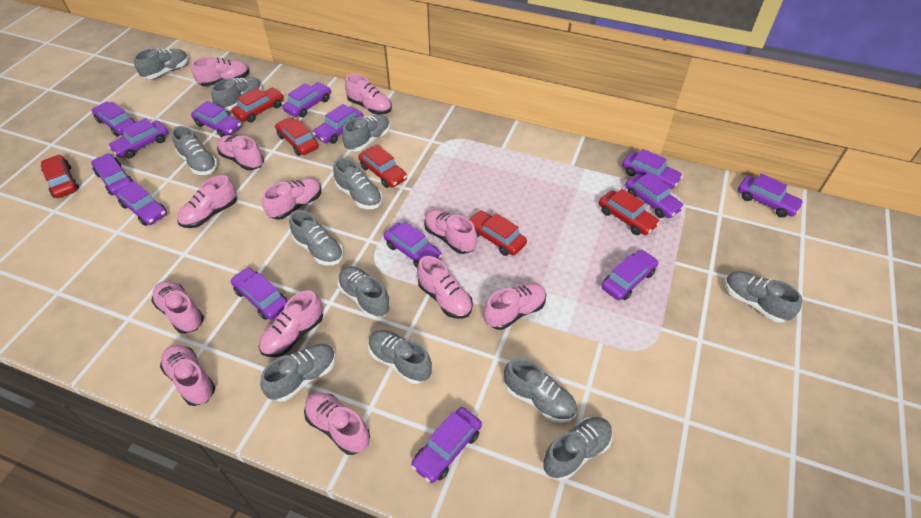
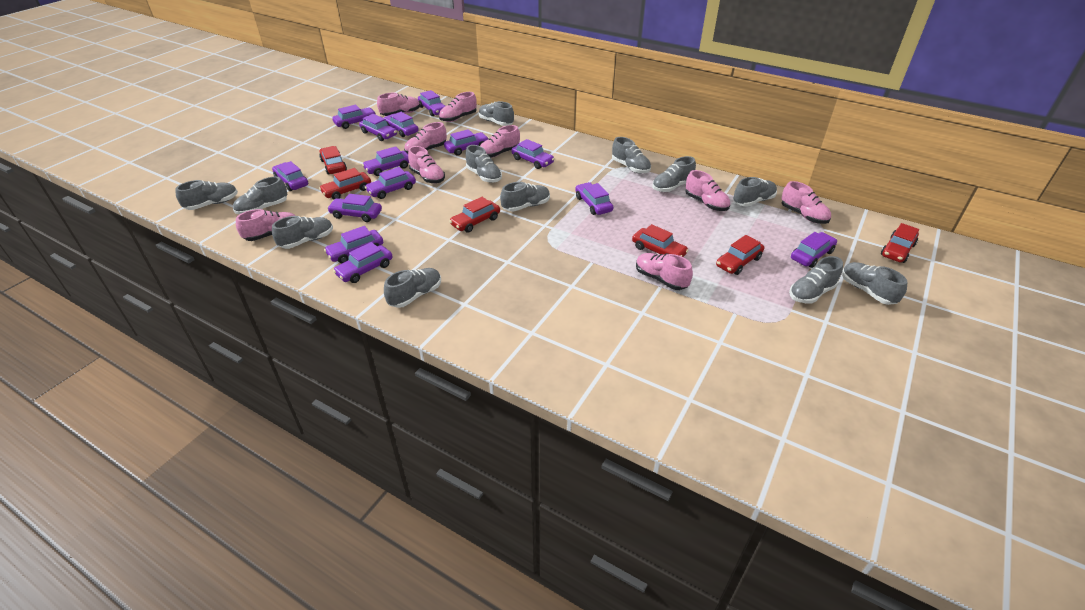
pink shoe: 12 -> 9

